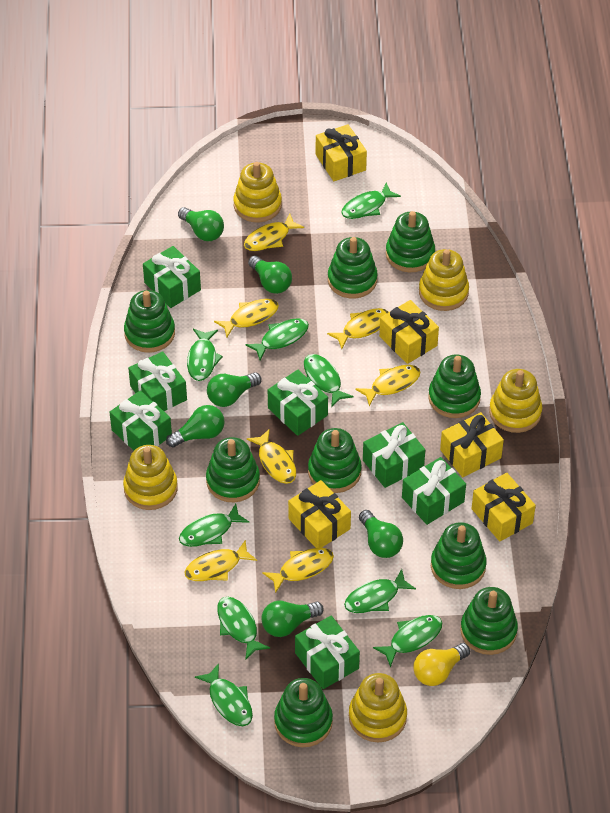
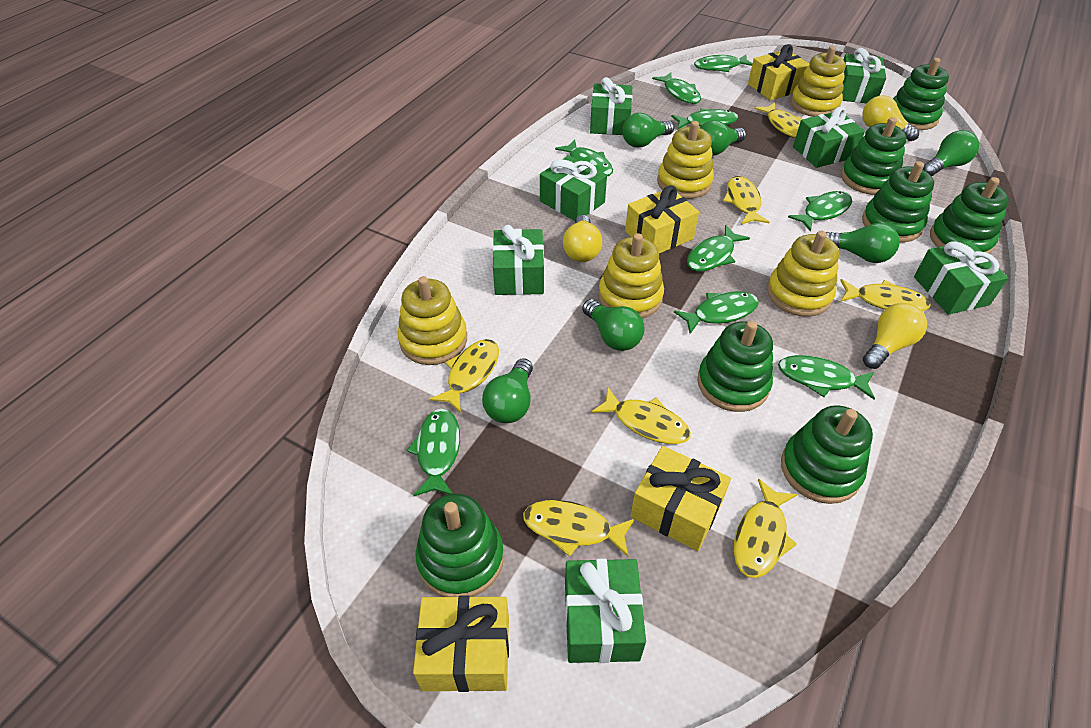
green stacking toy: 9 -> 7
yellow gift: 5 -> 4
yellow light bulb: 1 -> 3

